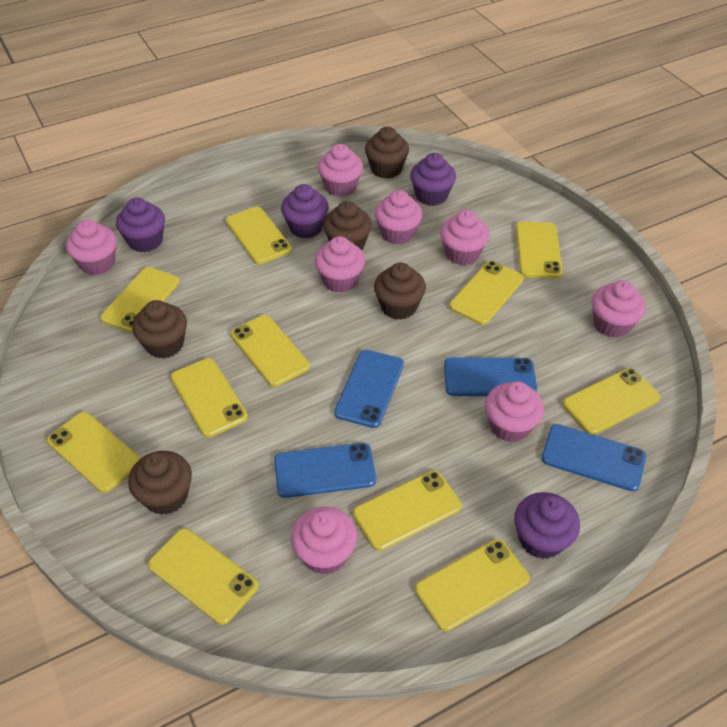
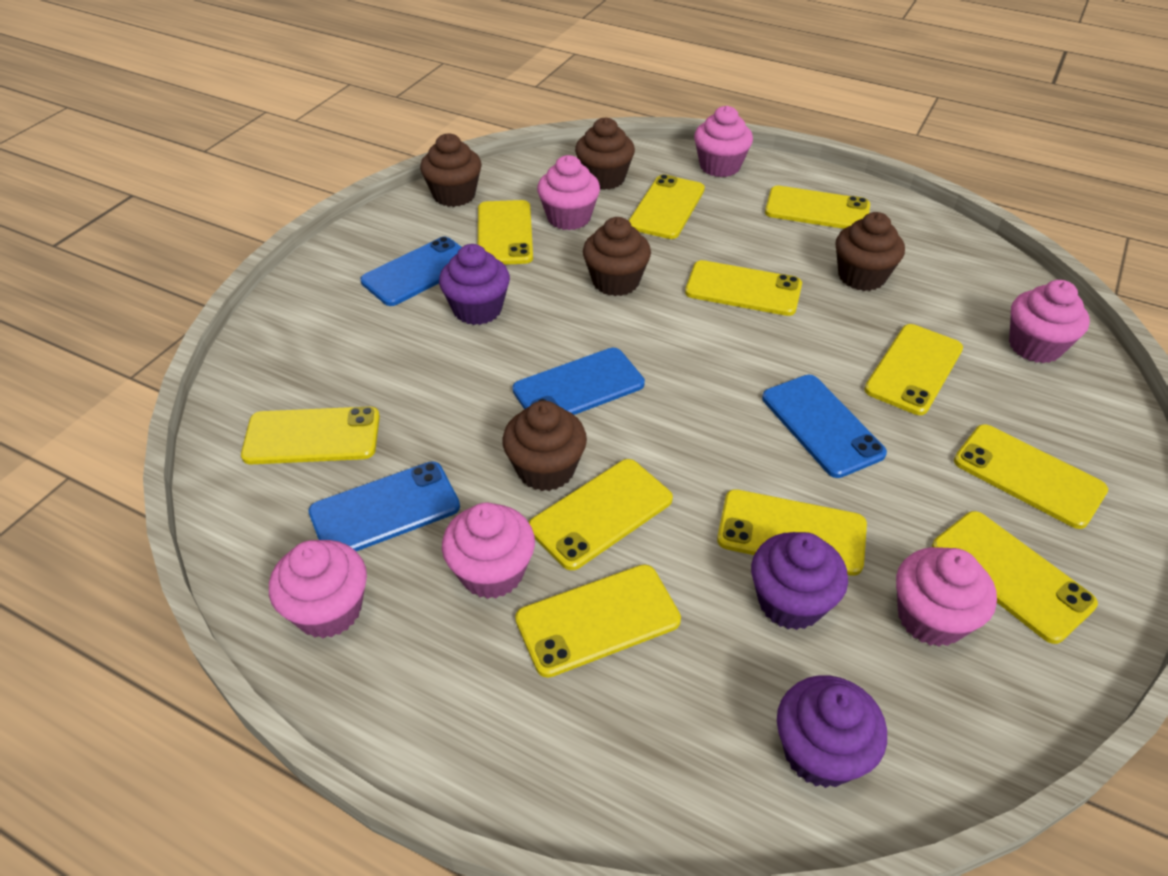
pink cupcake: 8 -> 6
purple cupcake: 4 -> 3

